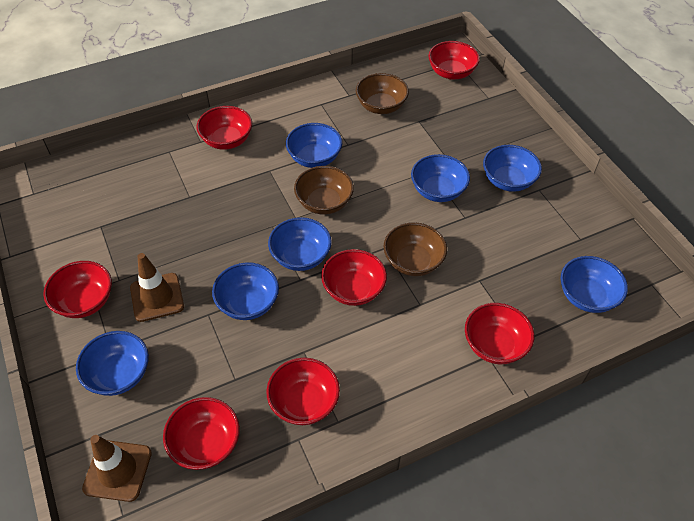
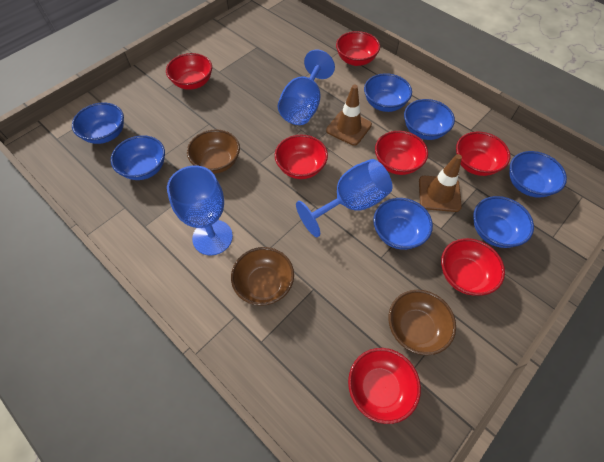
blue goblet: 0 -> 3

